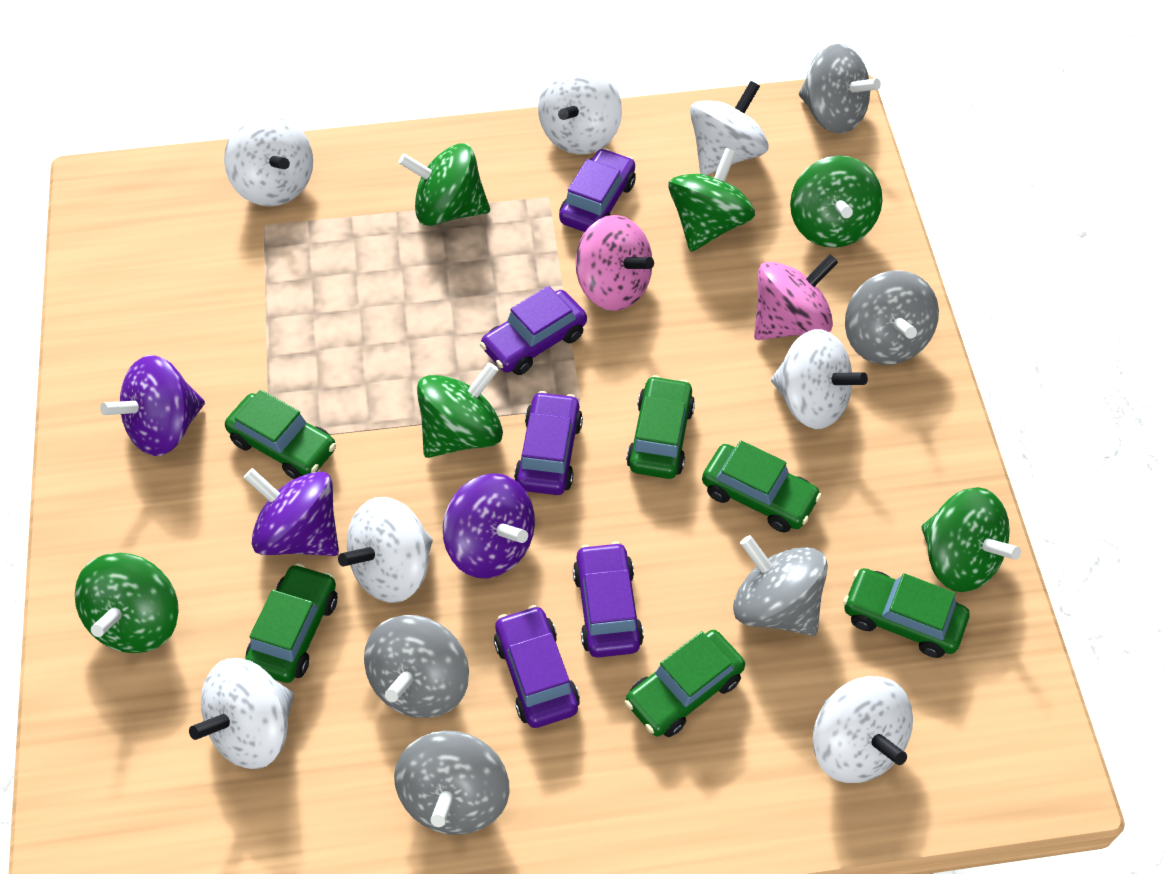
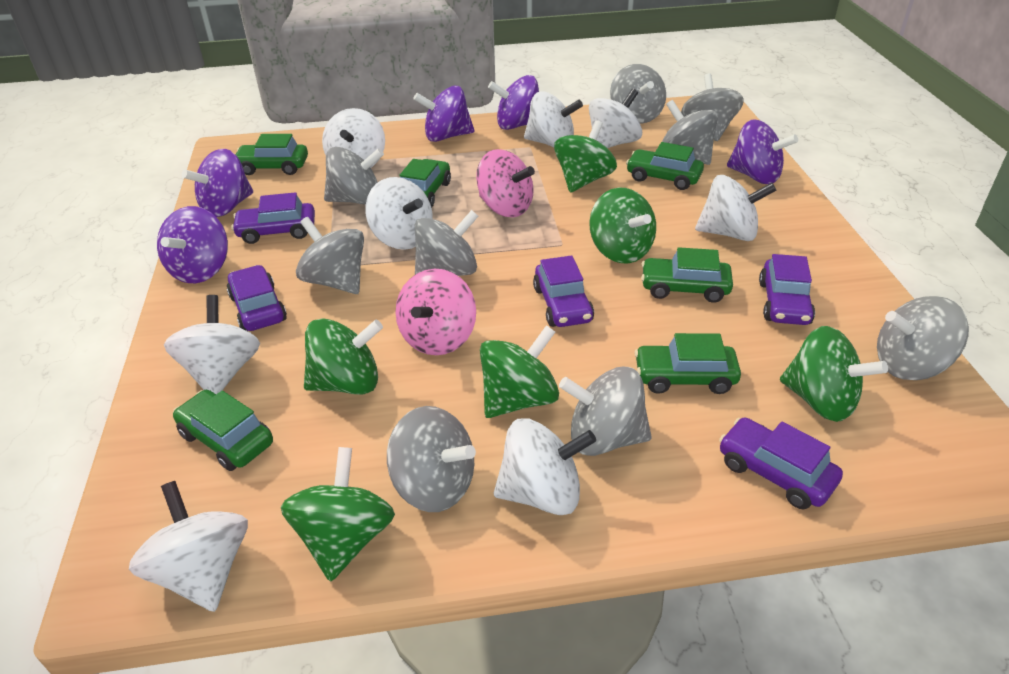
grey spinning top: 5 -> 9
purple spinning top: 3 -> 5
white spinning top: 7 -> 8

